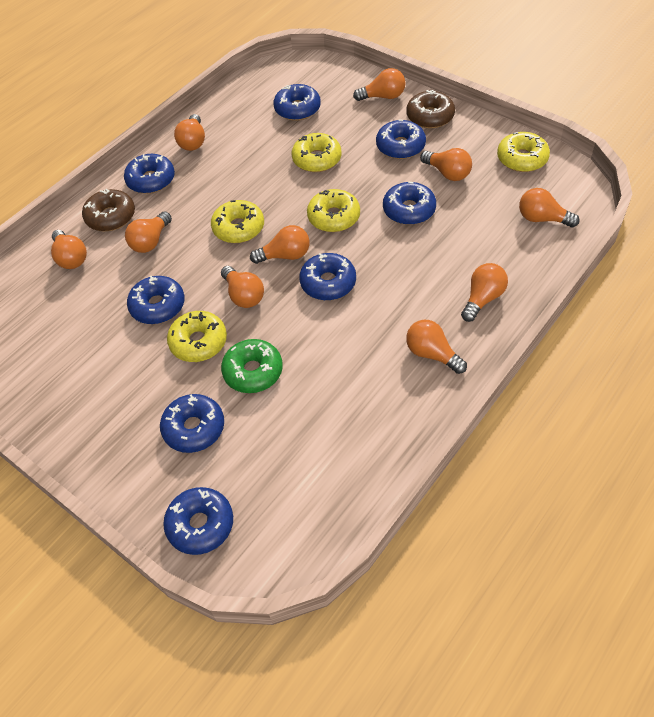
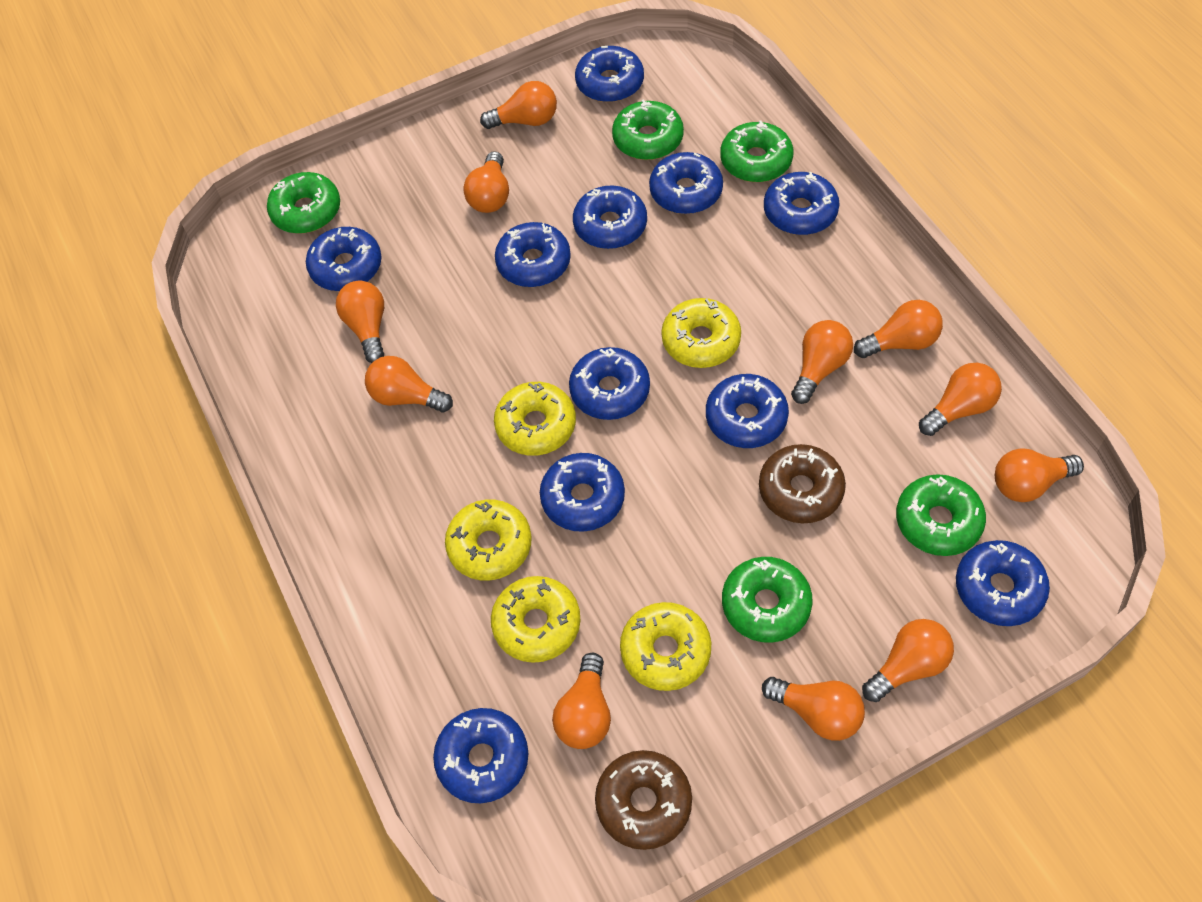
blue donut: 8 -> 11
green donut: 1 -> 5
orange light bulb: 10 -> 11

